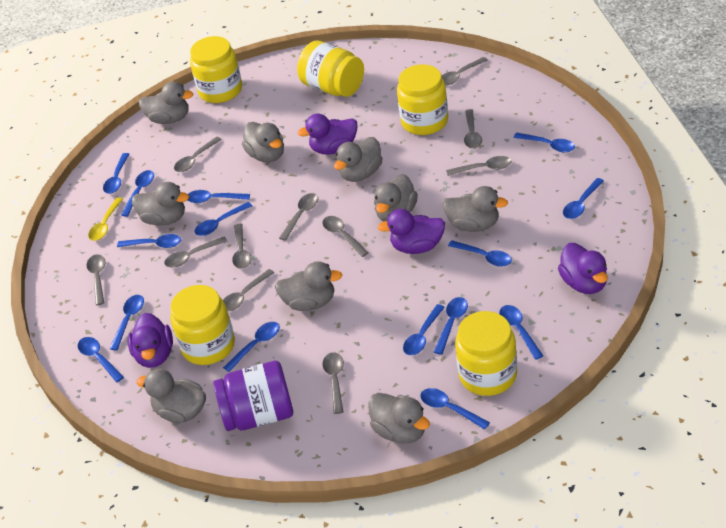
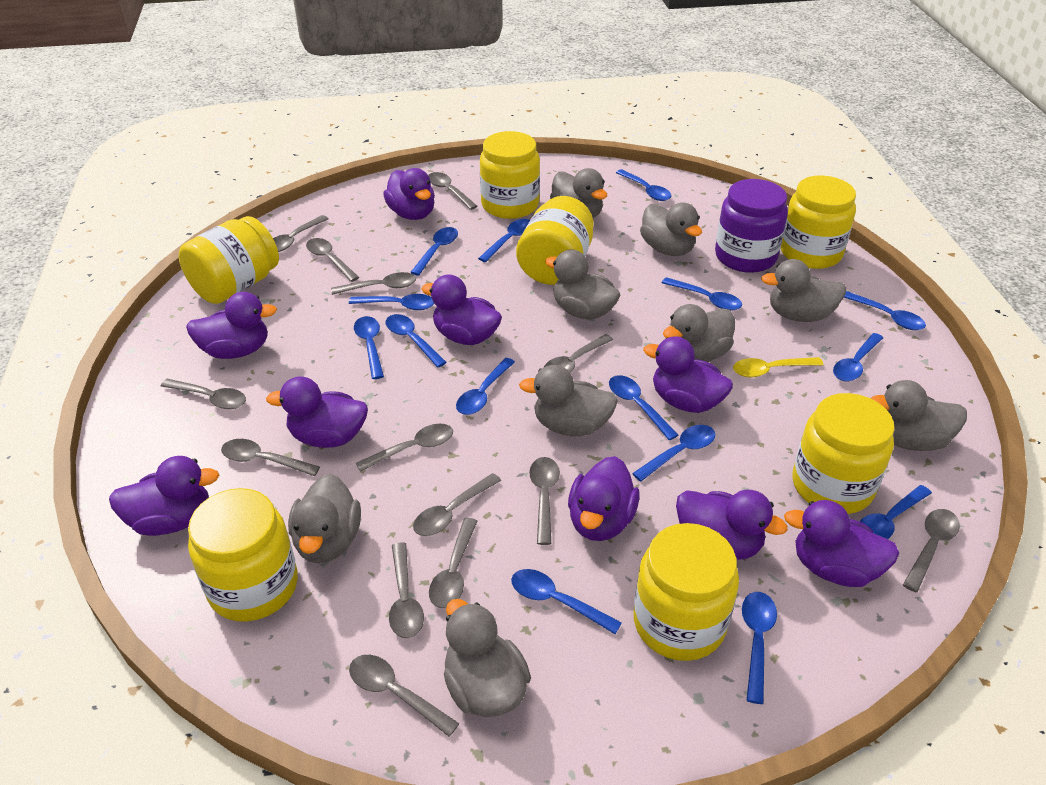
grey spoon: 11 -> 14
purple duck: 4 -> 9
yellow jar: 5 -> 7

